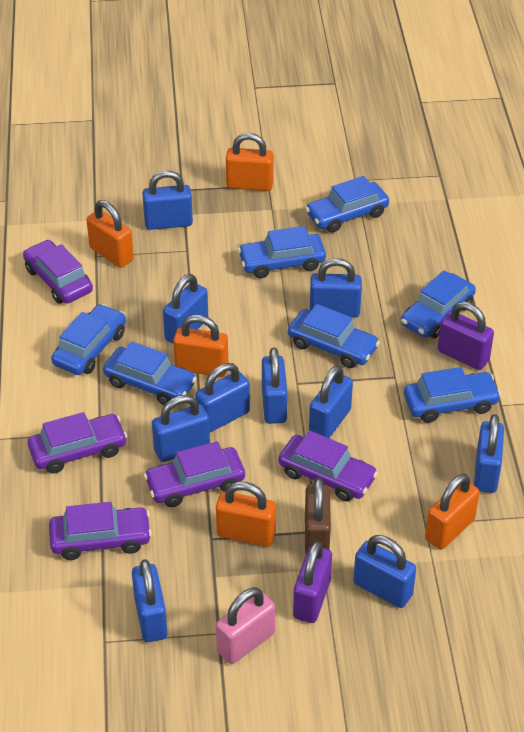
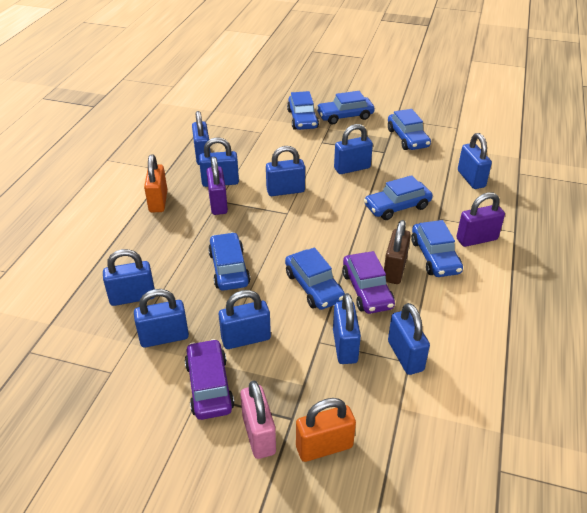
orange padlock: 5 -> 2
purple car: 5 -> 2

